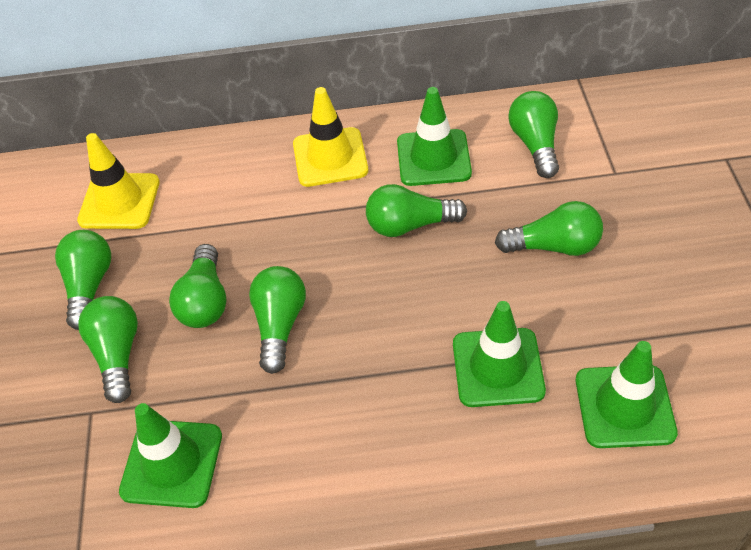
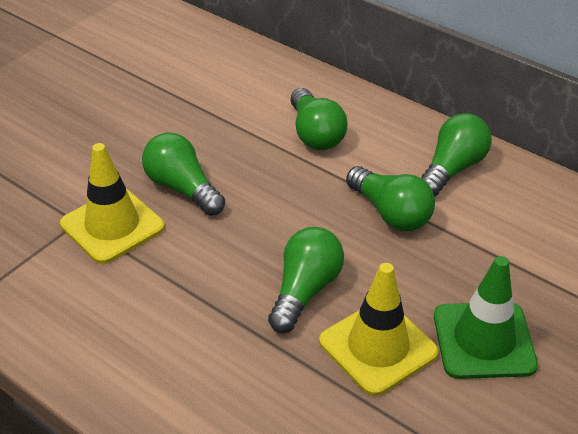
green light bulb: 7 -> 5
green traffic cone: 4 -> 1

